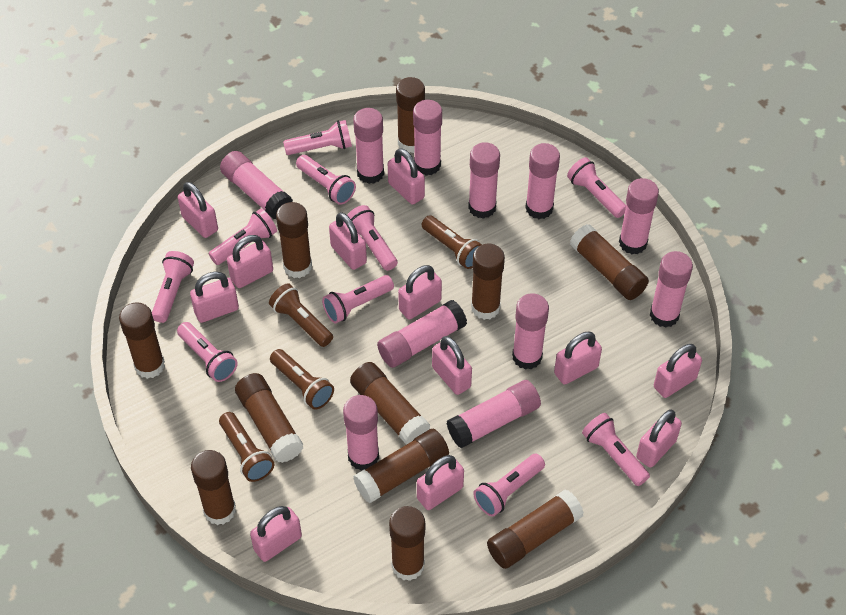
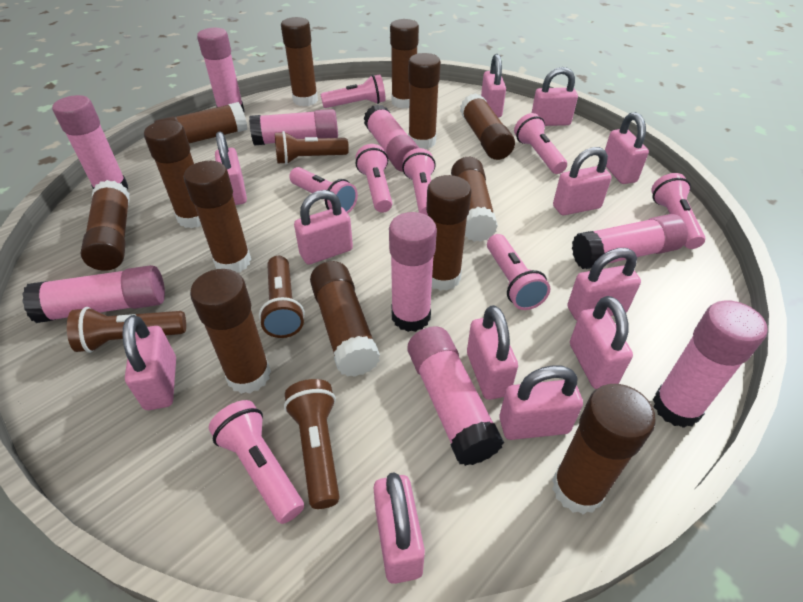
brown glue stick: 11 -> 13
pink flashlight: 10 -> 8
pink glue stick: 11 -> 9

